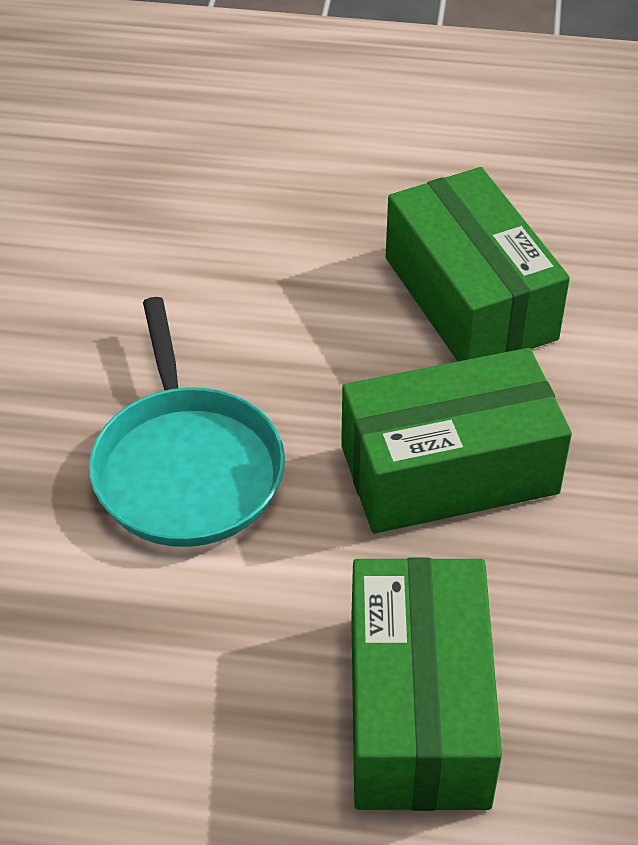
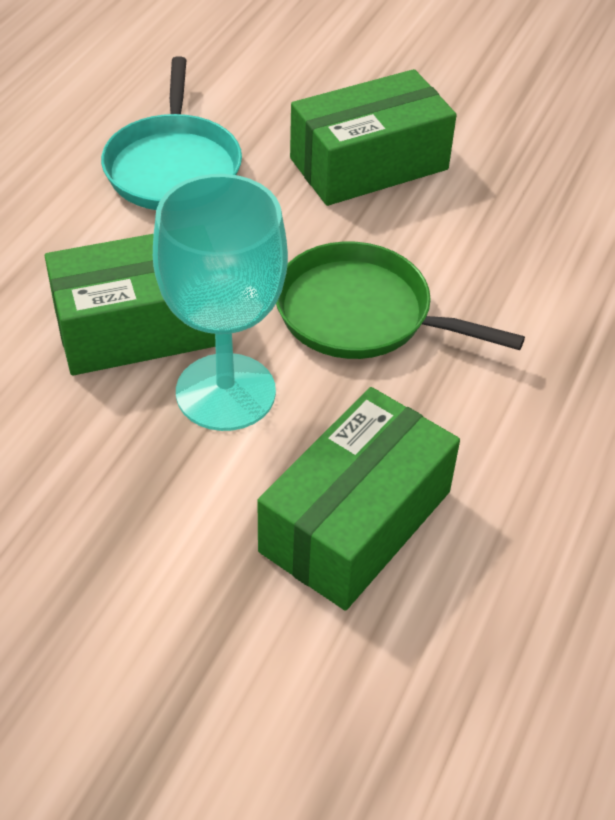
green pan: 0 -> 1
turquoise goblet: 0 -> 1

